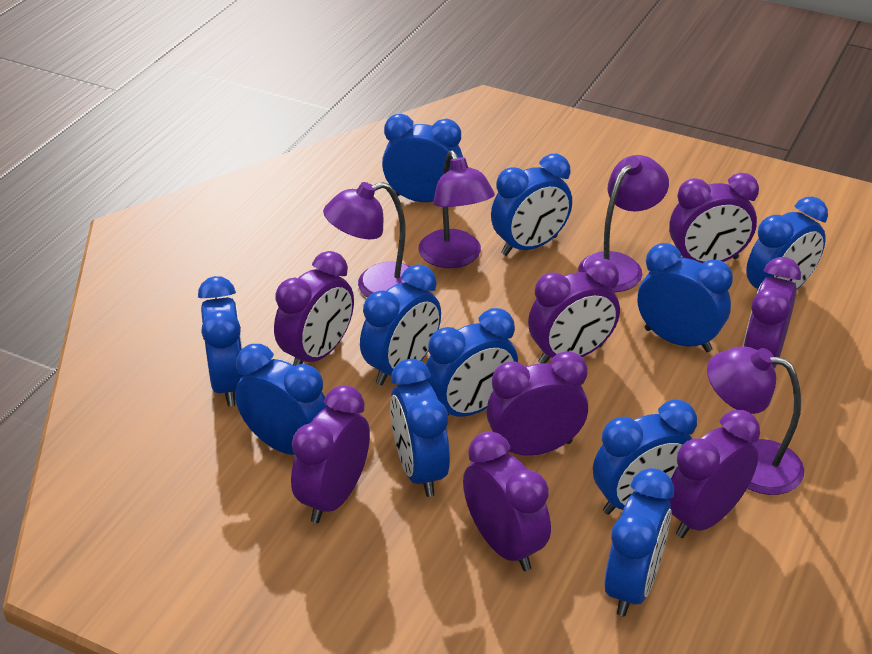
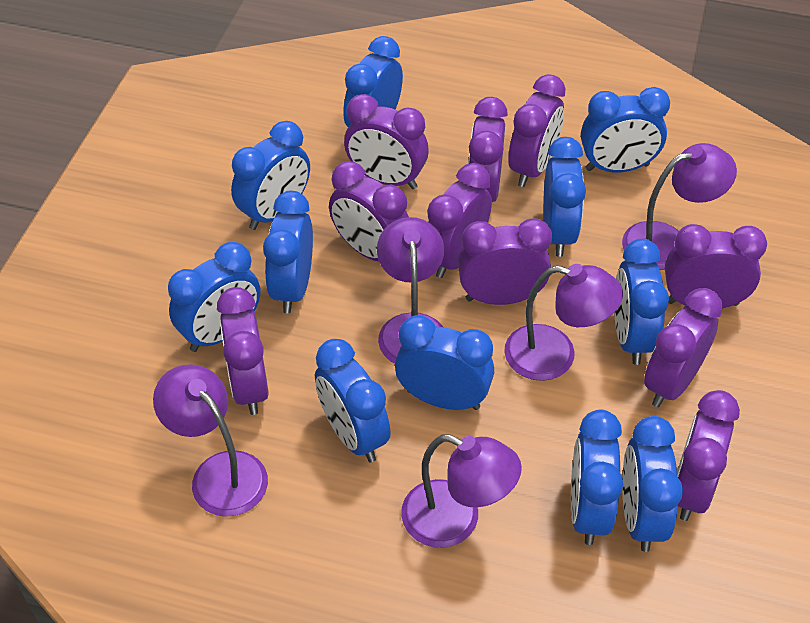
purple clock: 8 -> 10
purple lamp: 4 -> 5

